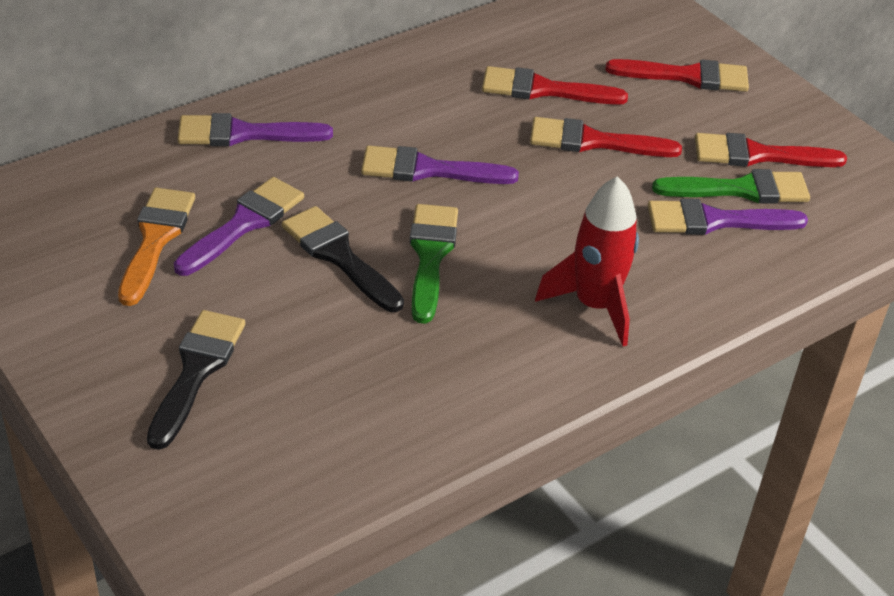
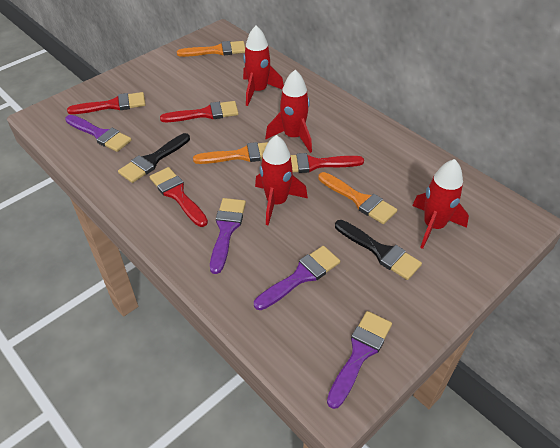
green brush: 2 -> 0
orange brush: 1 -> 3
red rocket: 1 -> 4

